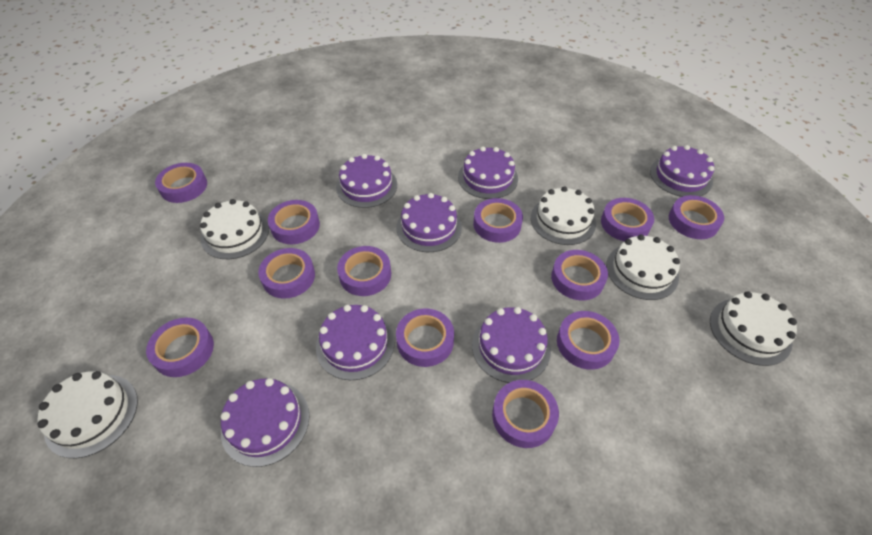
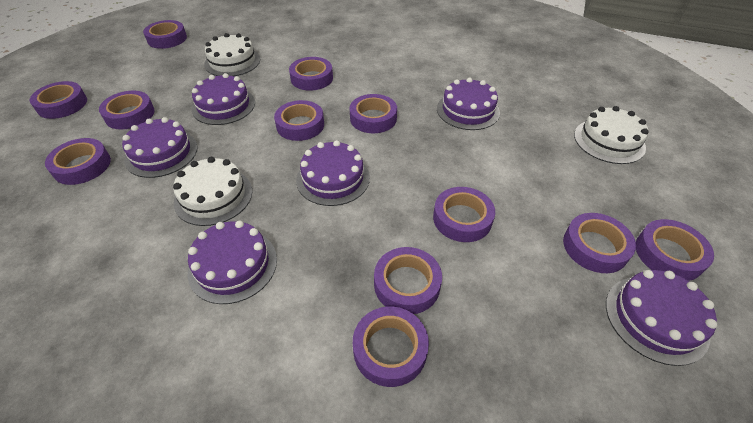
purple cake: 7 -> 6
white cake: 5 -> 3

